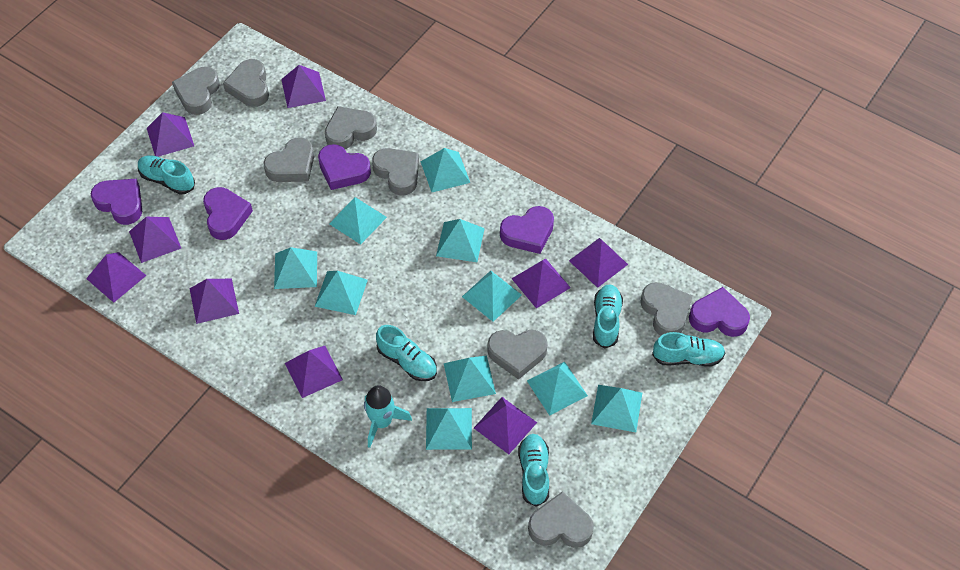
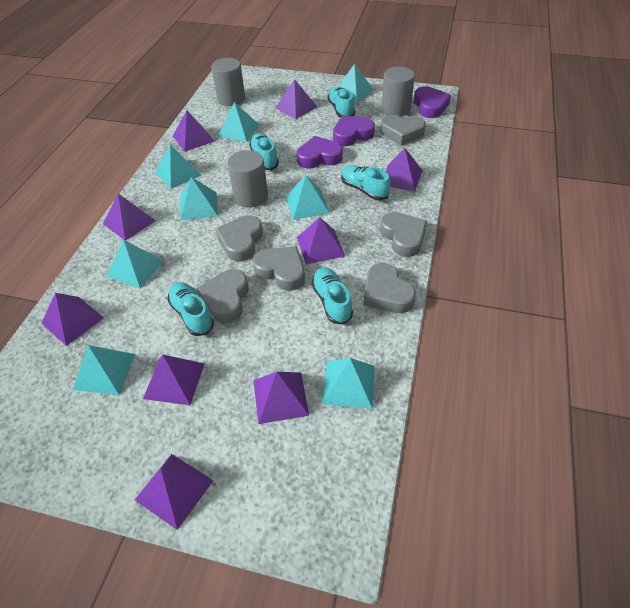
grey cylinder: 0 -> 3
grey heart: 8 -> 6
purple heart: 5 -> 3
turquoise pyramid: 10 -> 8
turquoise rocket: 1 -> 0

